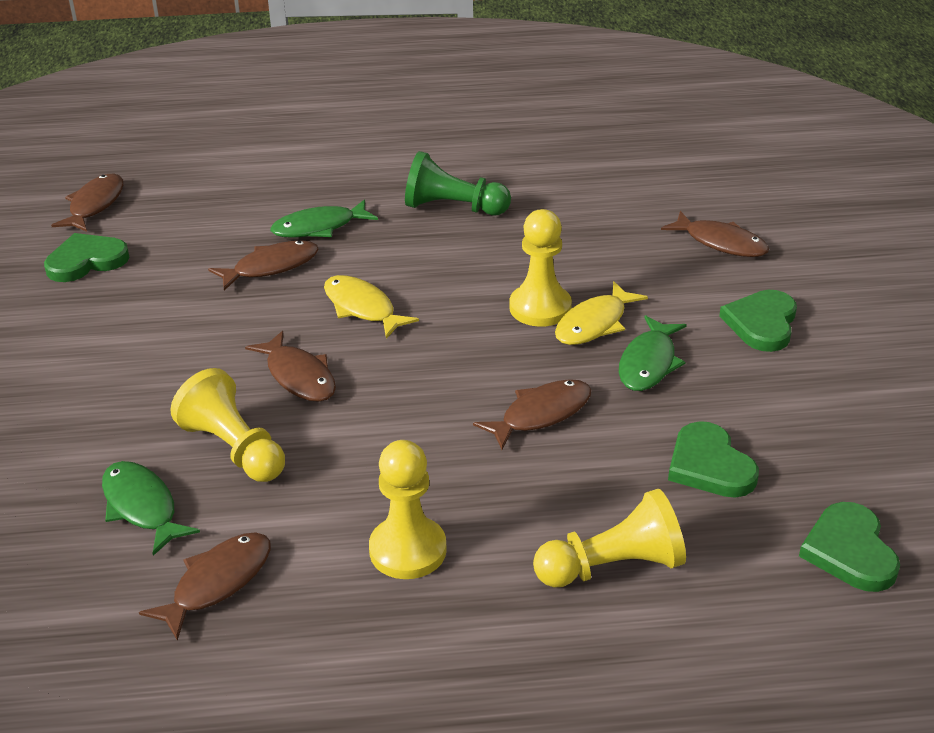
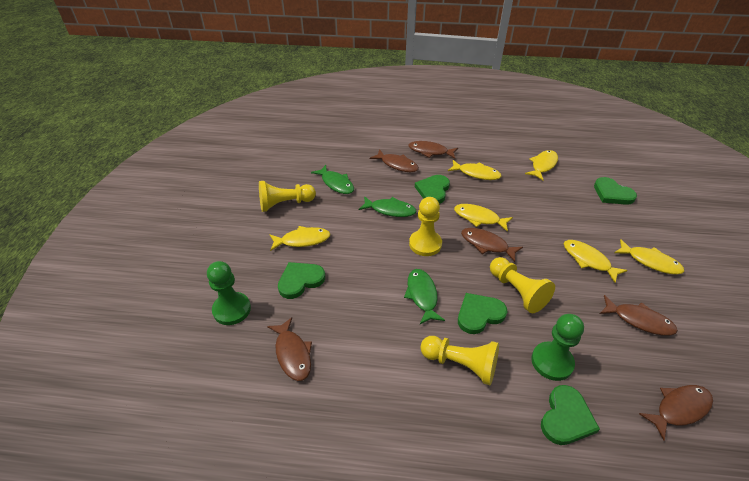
green heart: 4 -> 5
green pawn: 1 -> 2
yellow fish: 2 -> 6

